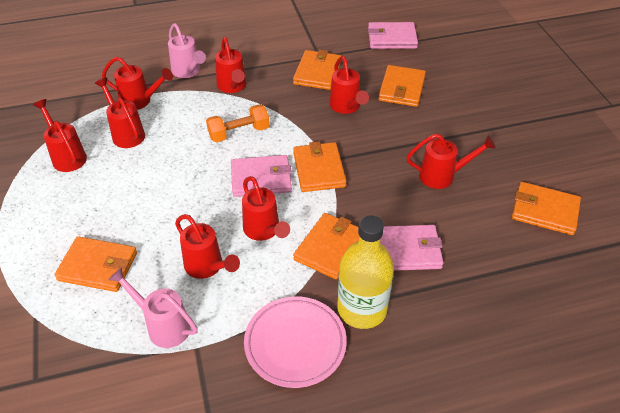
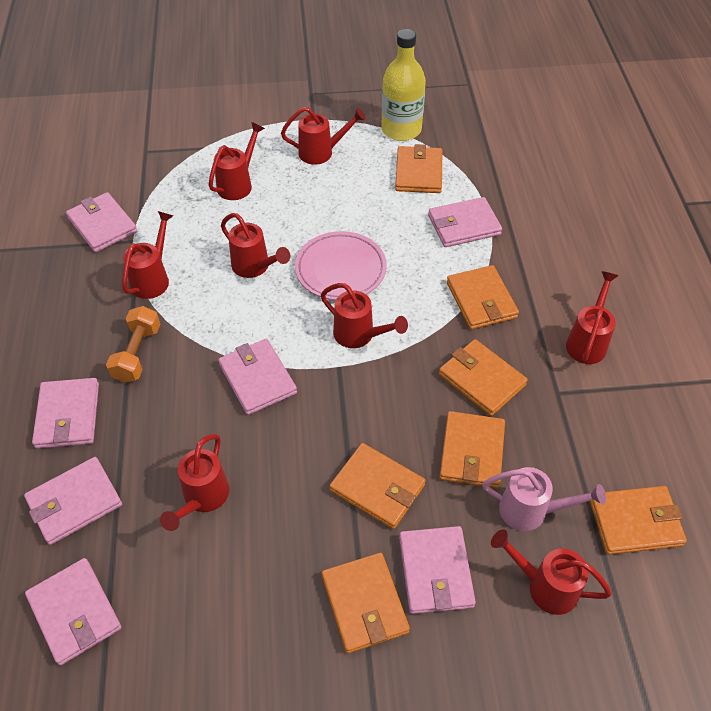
orange wallet: 6 -> 7
pink wallet: 3 -> 7
pink watering can: 2 -> 1

